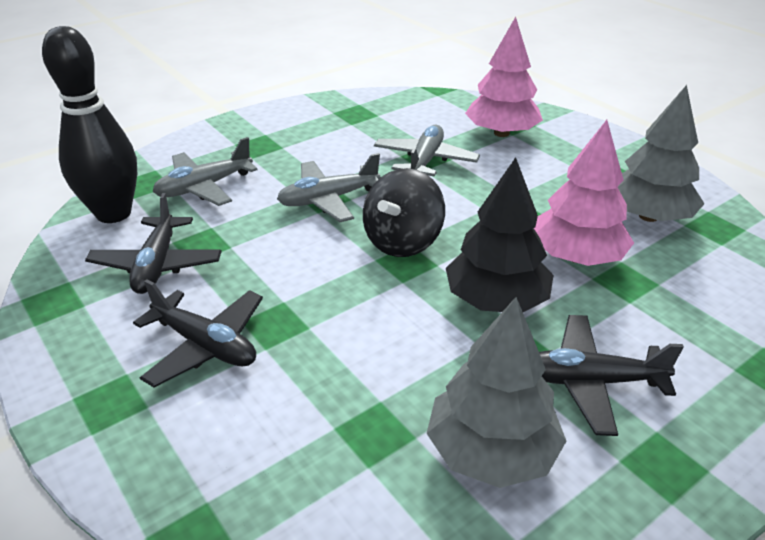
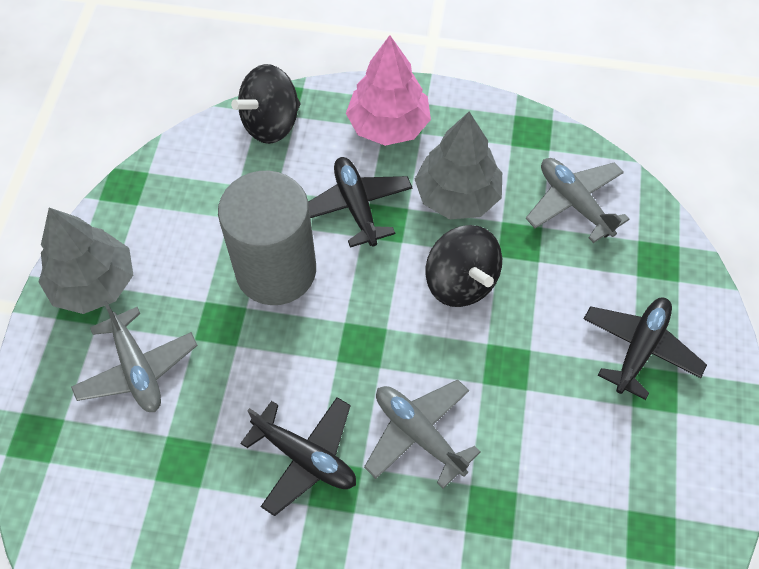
black bowling pin: 1 -> 0
black spinning top: 1 -> 2
black tree: 1 -> 0
grey cylinder: 0 -> 1
pink tree: 2 -> 1

